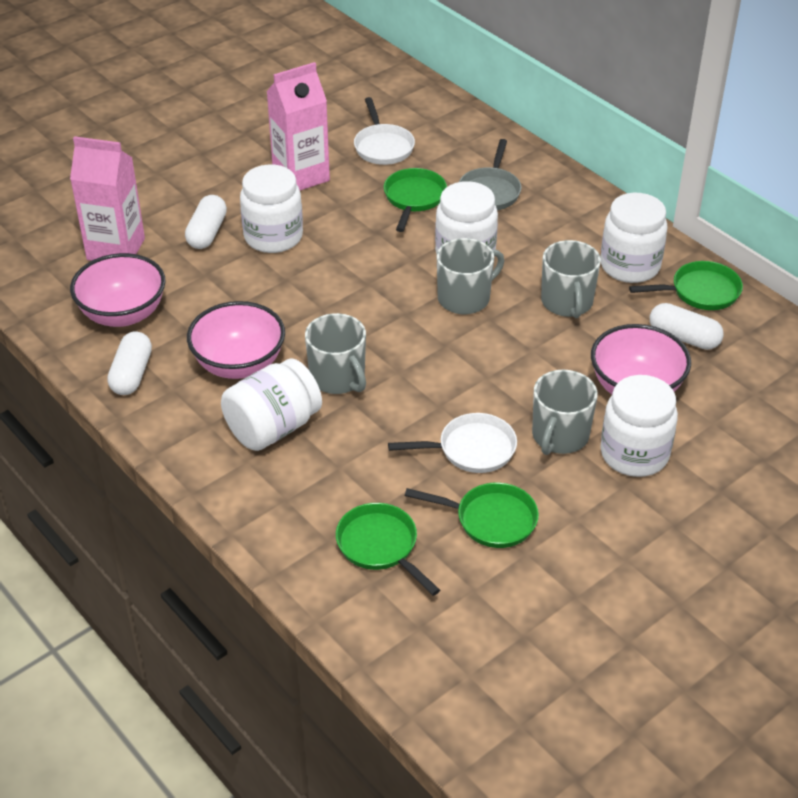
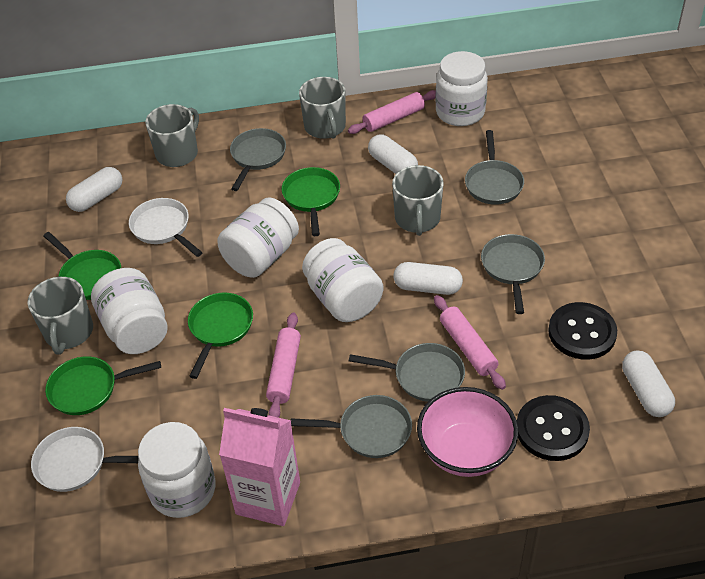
black button: 0 -> 2
grey pan: 1 -> 5
pink bowl: 3 -> 1
pink carton: 2 -> 1
pink rolling pin: 0 -> 3
white capsule: 3 -> 4

